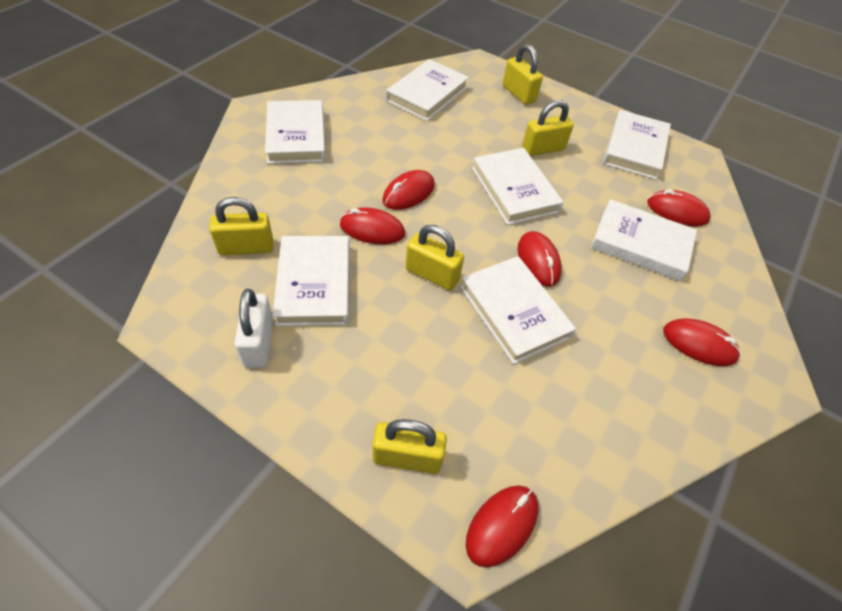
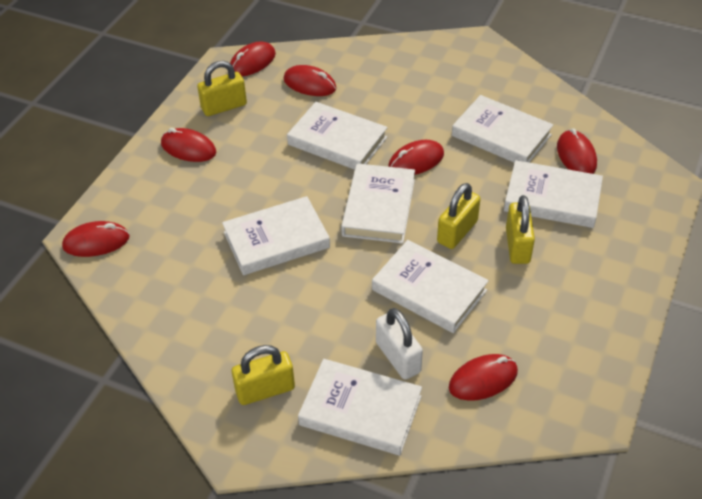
red mouse: 6 -> 7
yellow padlock: 5 -> 4

